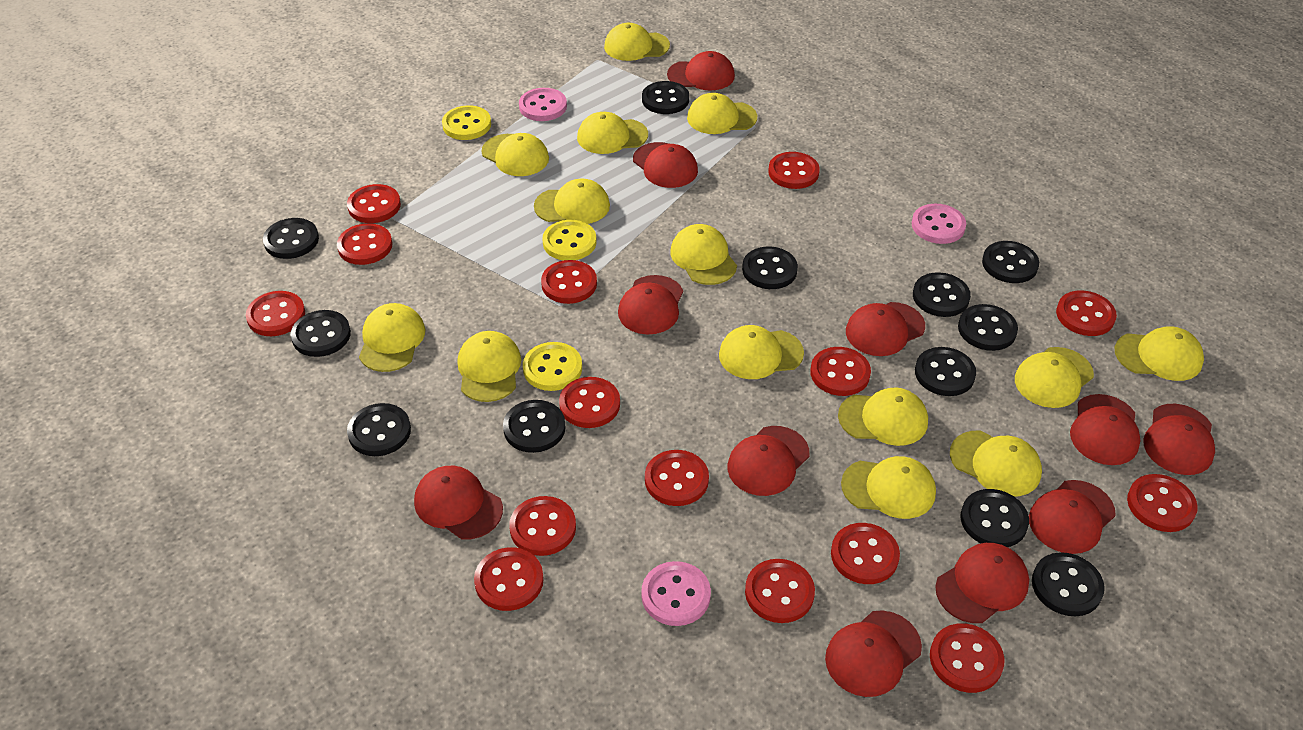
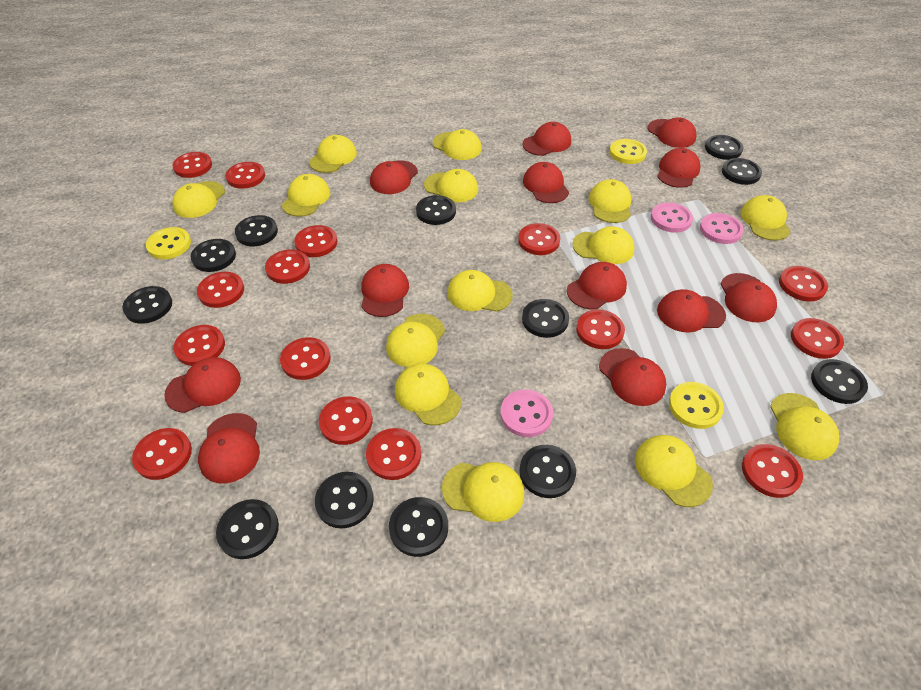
red cap: 11 -> 12

